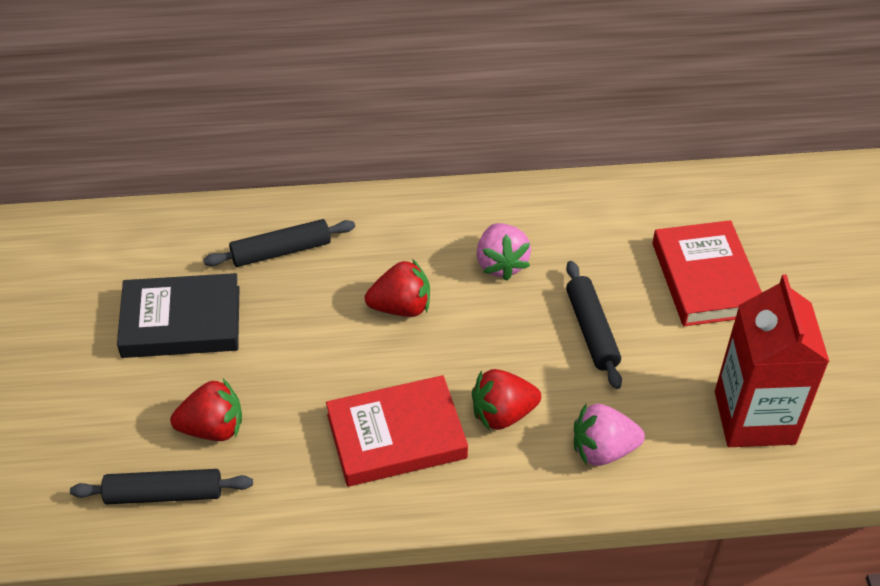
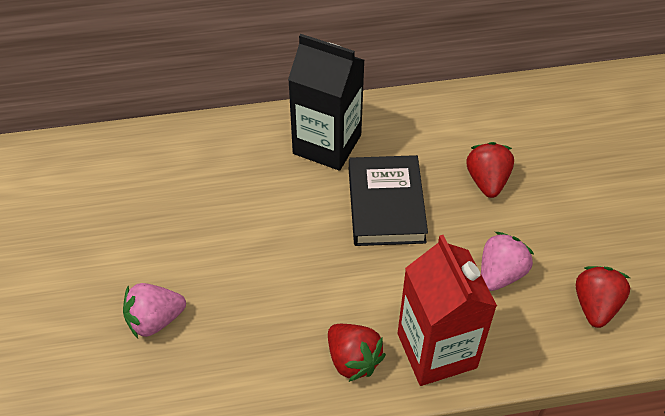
black carton: 0 -> 1
black rolling pin: 3 -> 0
red book: 2 -> 0

